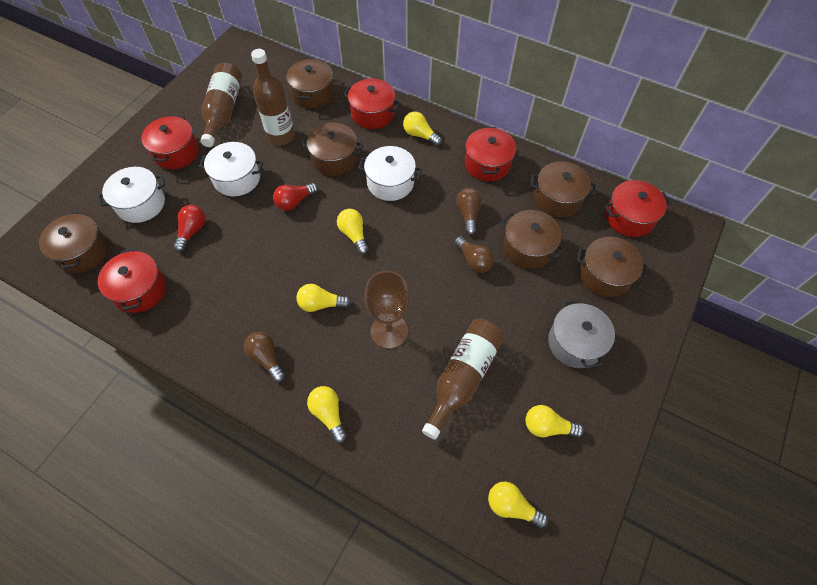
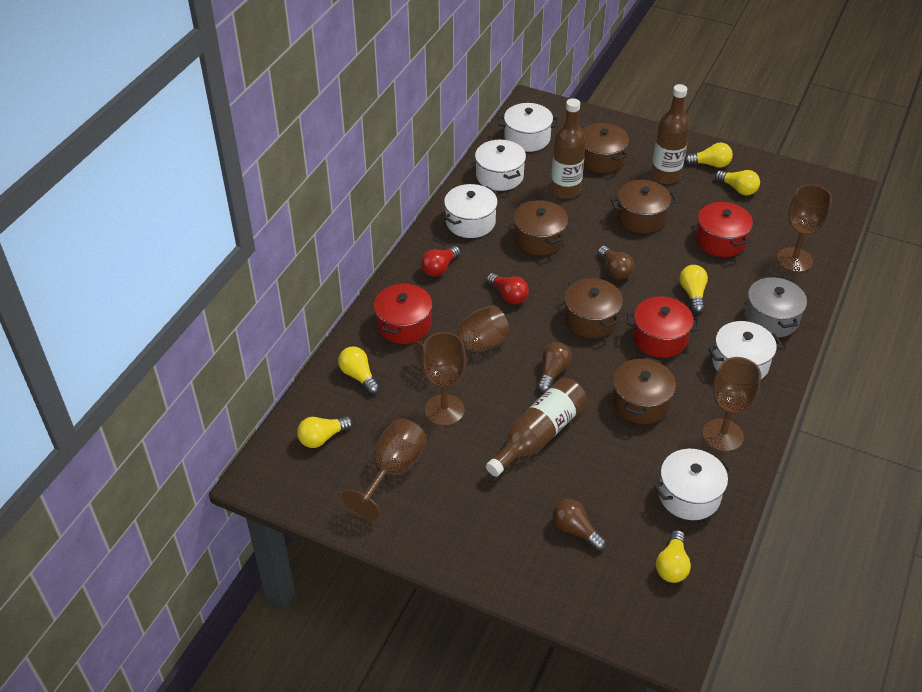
brown goblet: 1 -> 5
brown pot: 6 -> 5
red pot: 5 -> 3
white pot: 3 -> 5

